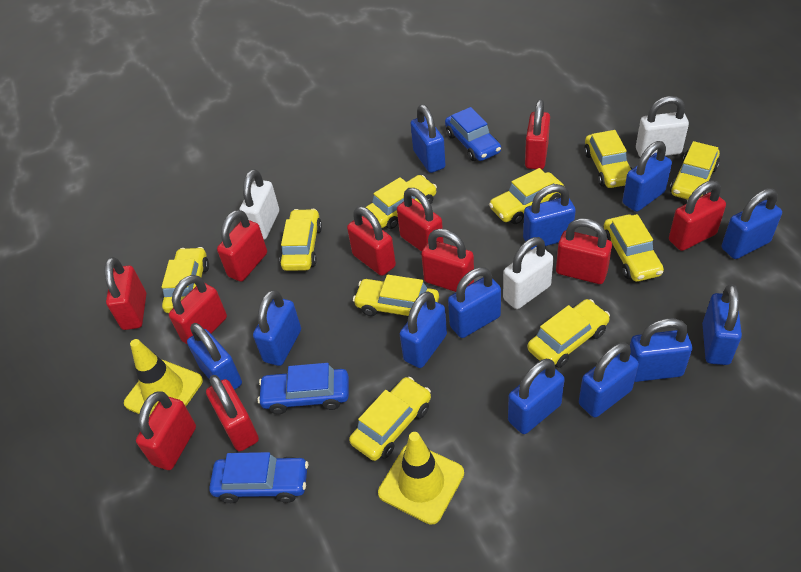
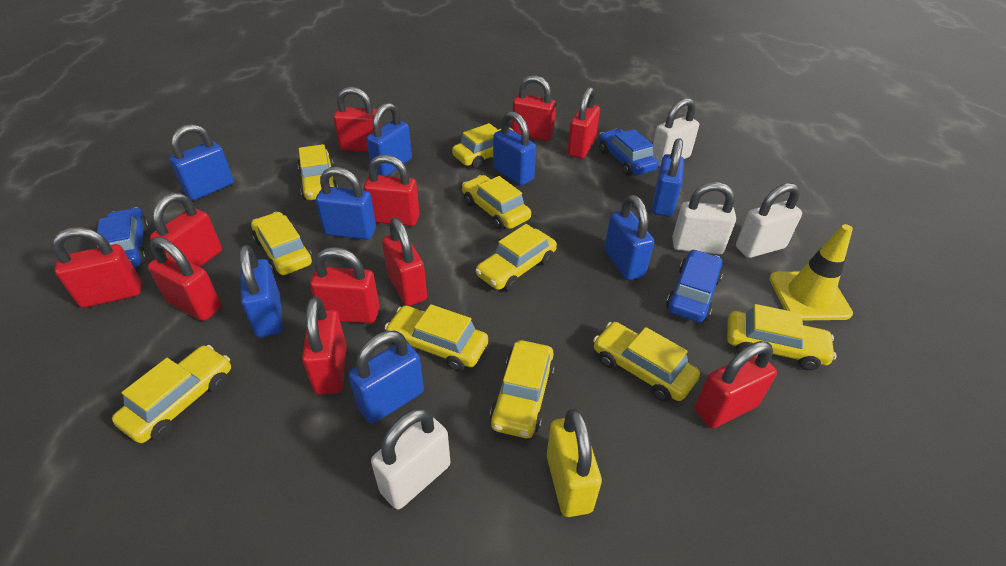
blue padlock: 12 -> 8
white padlock: 3 -> 4
yellow padlock: 0 -> 1
yellow traffic cone: 2 -> 1

